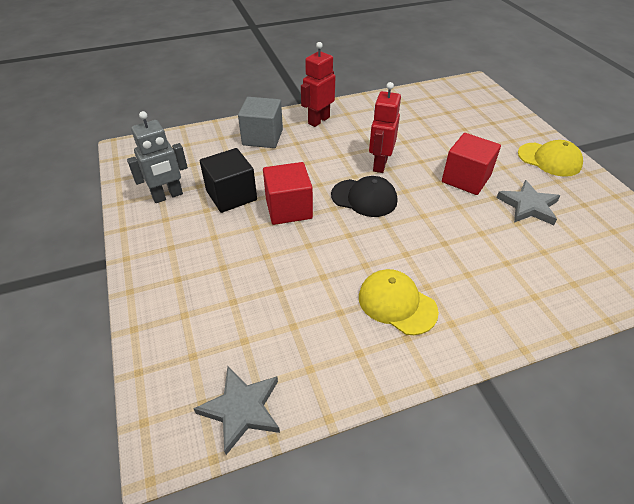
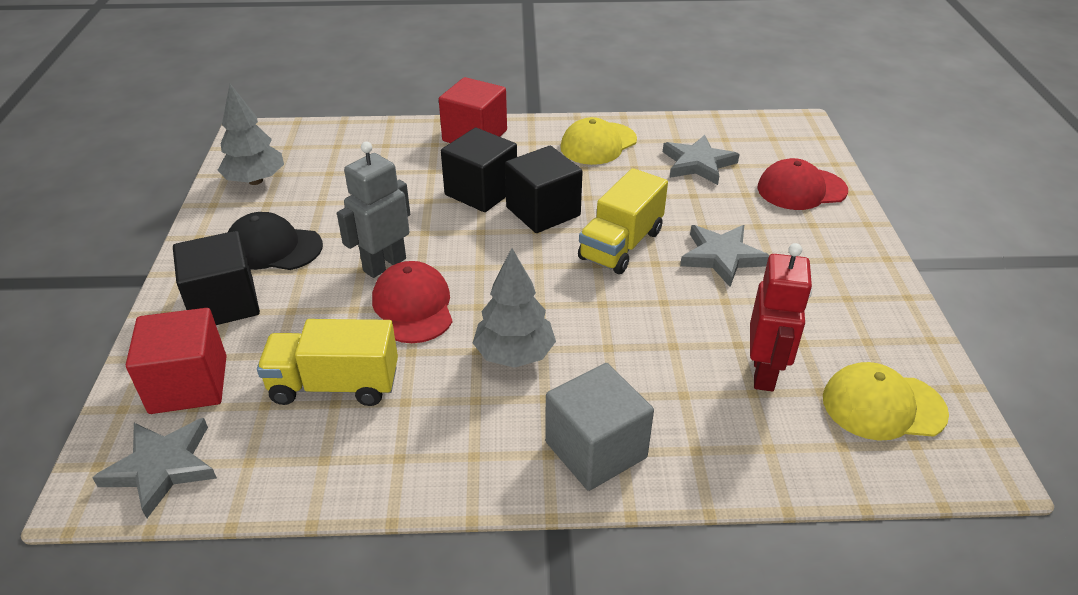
black cube: 1 -> 3
grey star: 2 -> 3
grey tree: 0 -> 2
red cap: 0 -> 2
red robot: 2 -> 1
yellow truck: 0 -> 2

